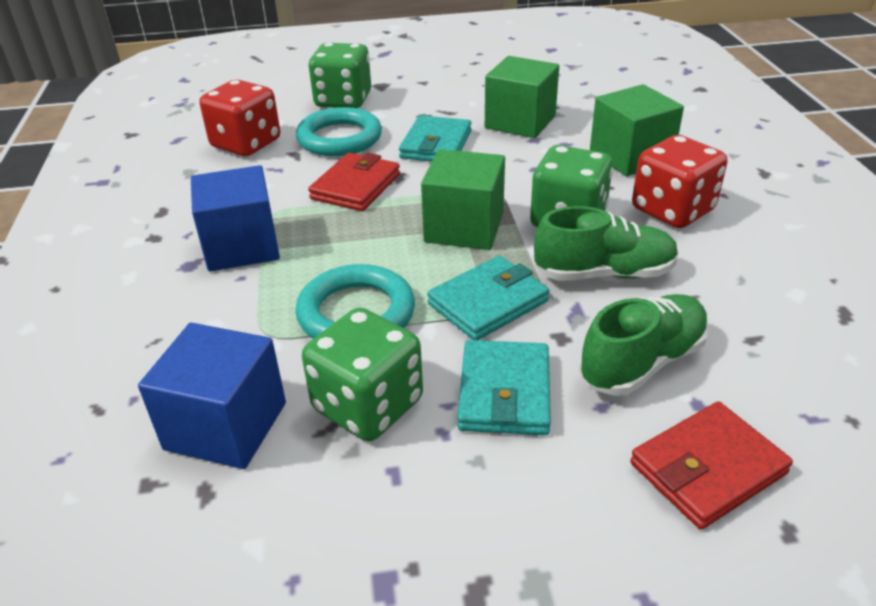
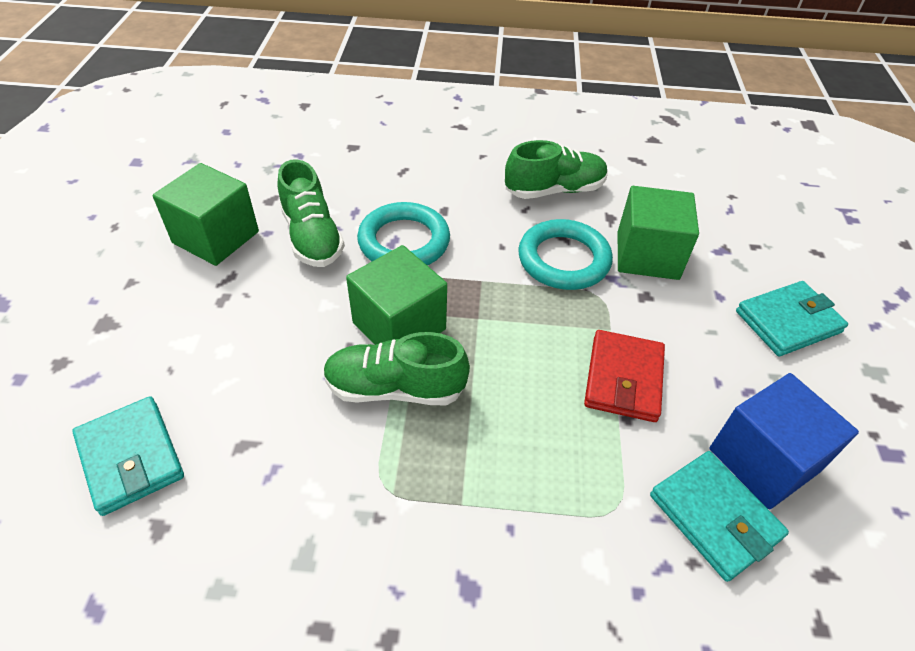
blue cube: 2 -> 1
green dice: 3 -> 0
green shoe: 2 -> 3
red dice: 2 -> 0
red wallet: 2 -> 1

